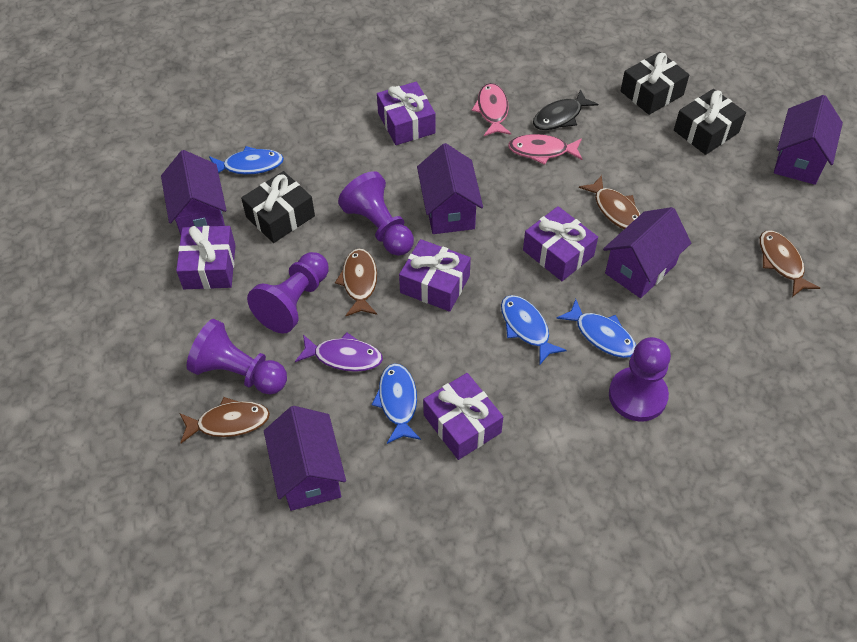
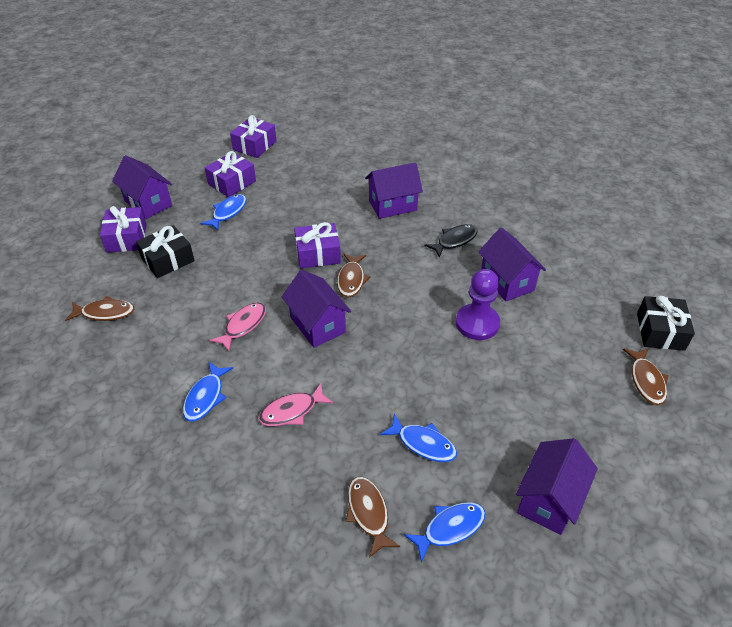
black gift: 3 -> 2
purple fish: 1 -> 0
purple gift: 5 -> 4
purple pawn: 4 -> 1

